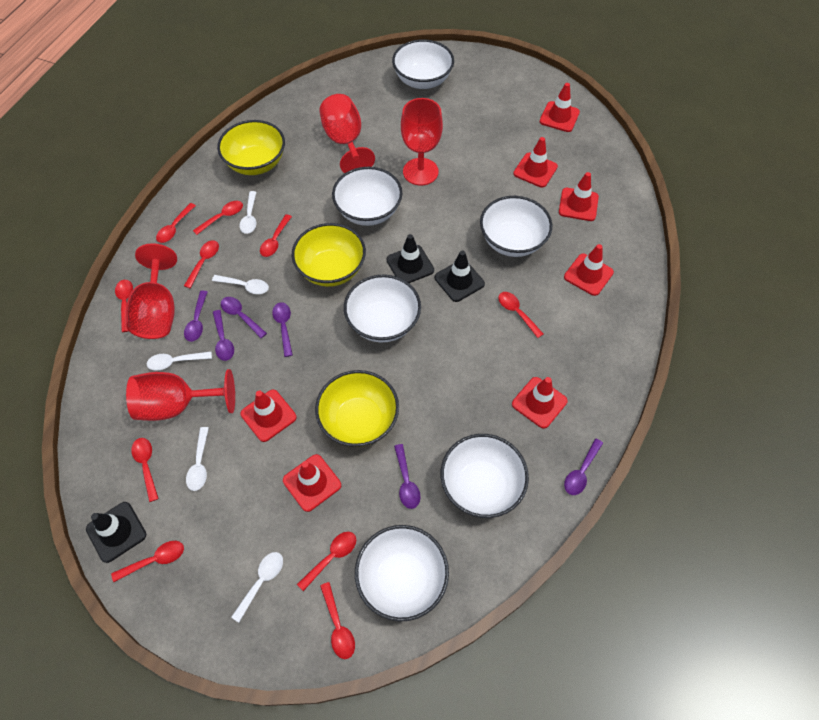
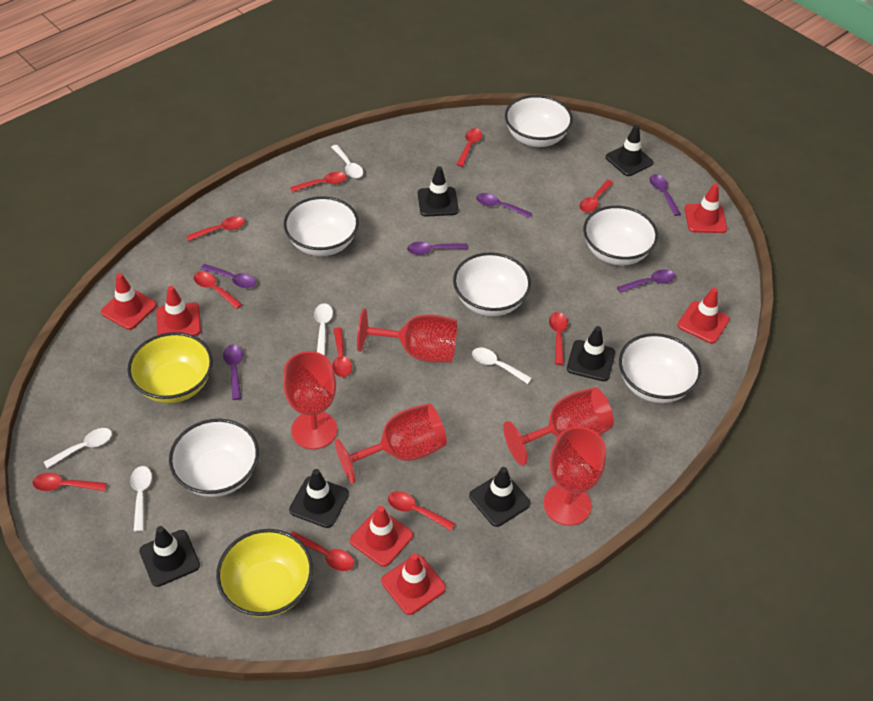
black traffic cone: 3 -> 6
red goblet: 4 -> 5
red traffic cone: 7 -> 6
yellow bowl: 3 -> 2

